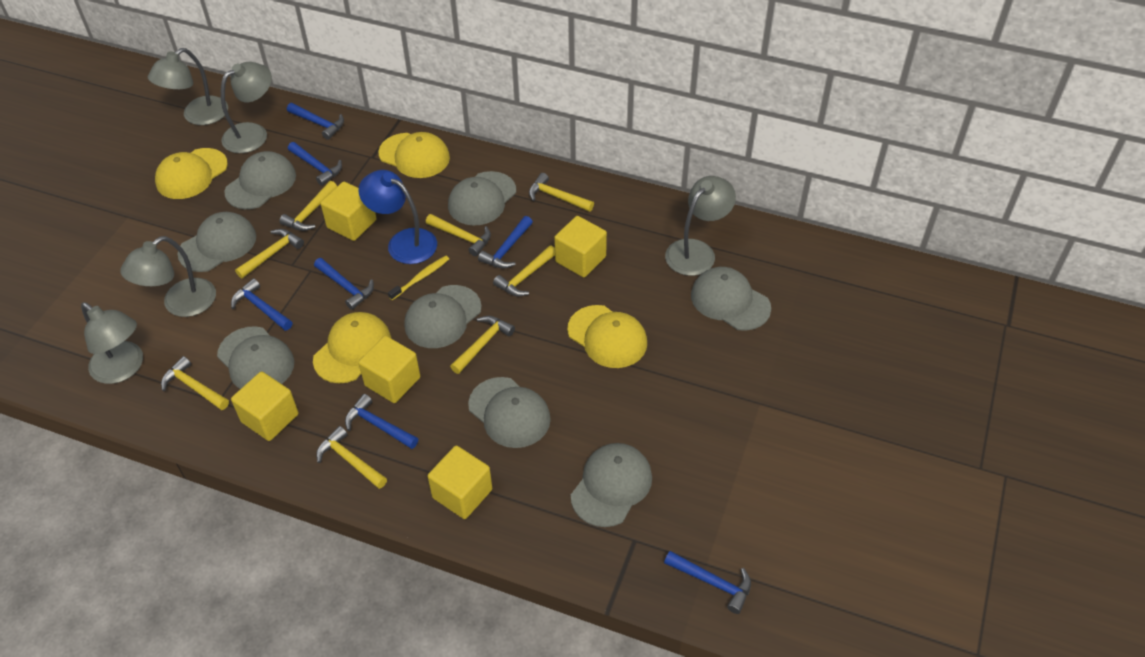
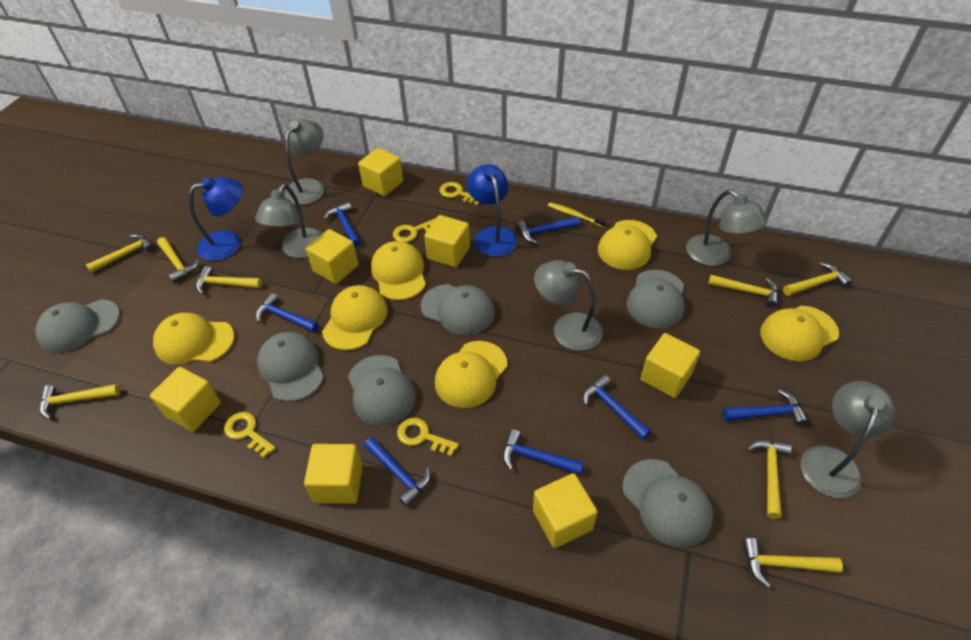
blue lamp: 1 -> 2
grey cap: 8 -> 6
yellow cap: 4 -> 6
yellow cube: 5 -> 7
yellow key: 0 -> 4

